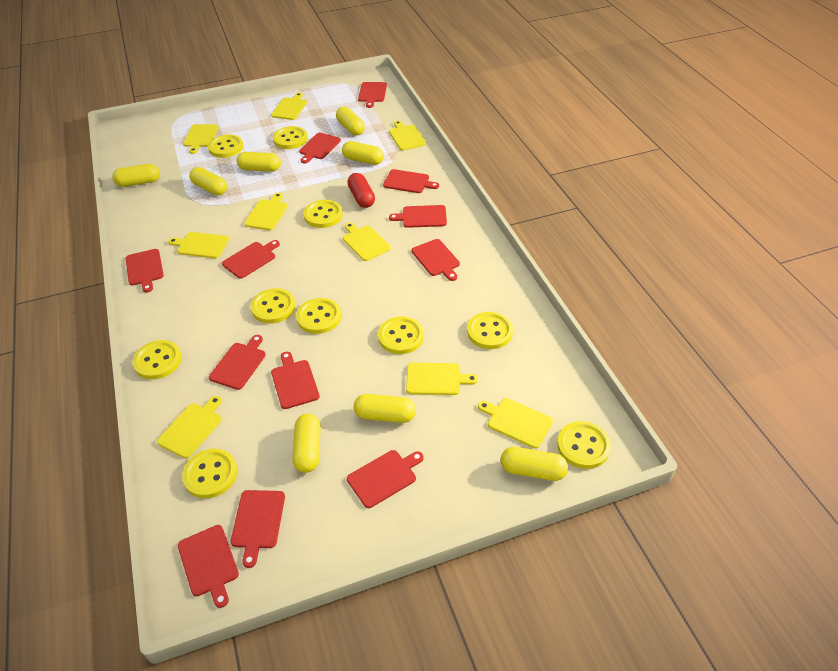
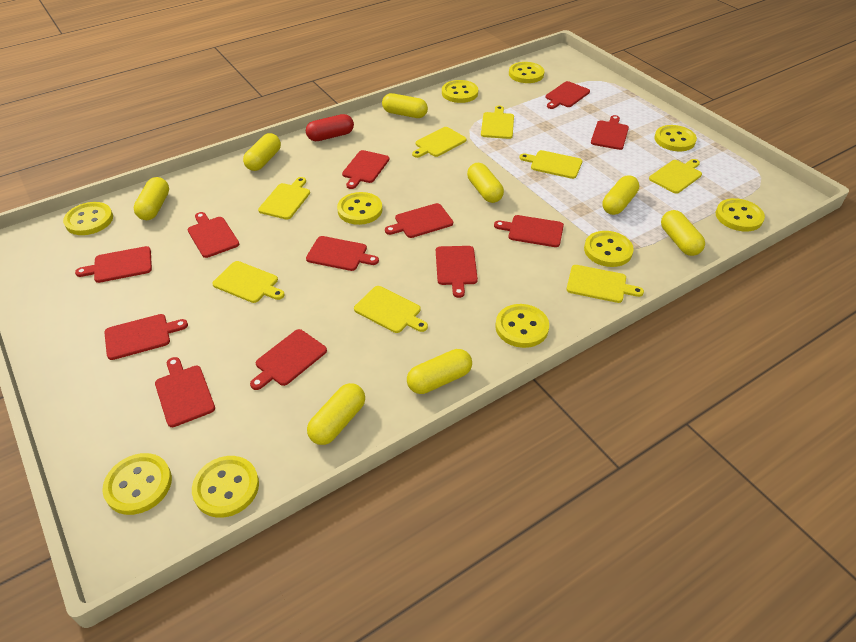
yellow cutting board: 9 -> 8

